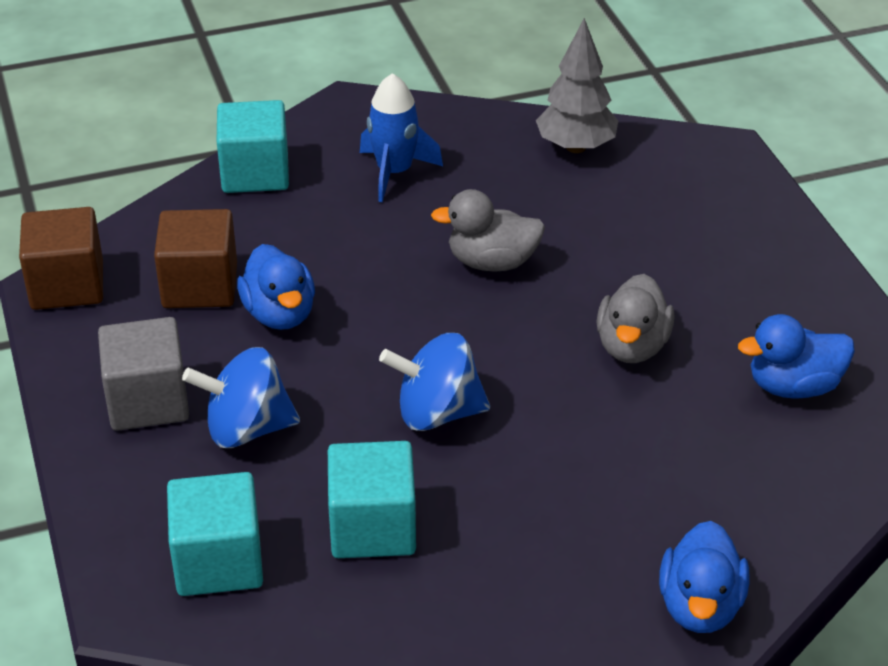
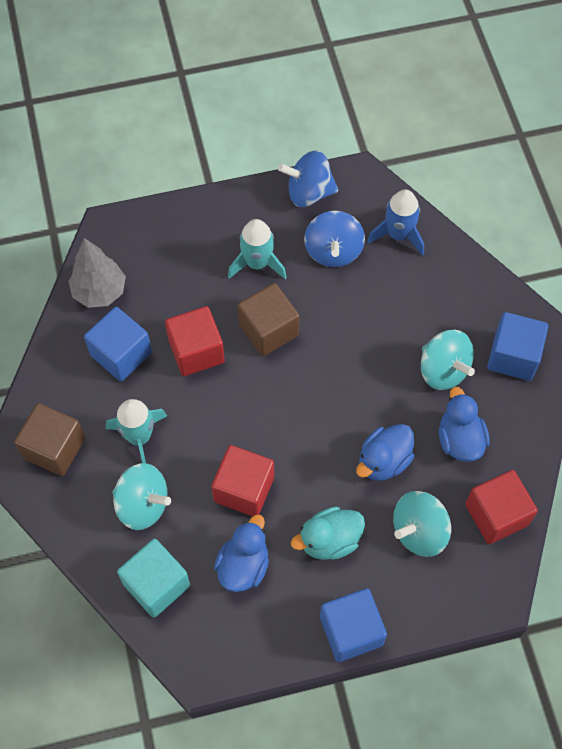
blue cube: 0 -> 3
grey cube: 1 -> 0
grey duck: 2 -> 0
red cube: 0 -> 3
turquoise cube: 3 -> 1
turquoise duck: 0 -> 1
turquoise rocket: 0 -> 2
turquoise spinning top: 0 -> 3

